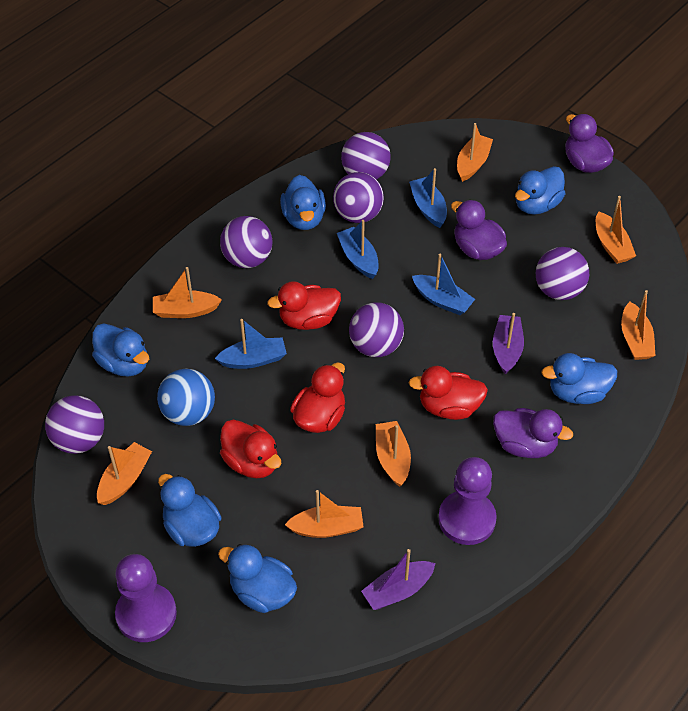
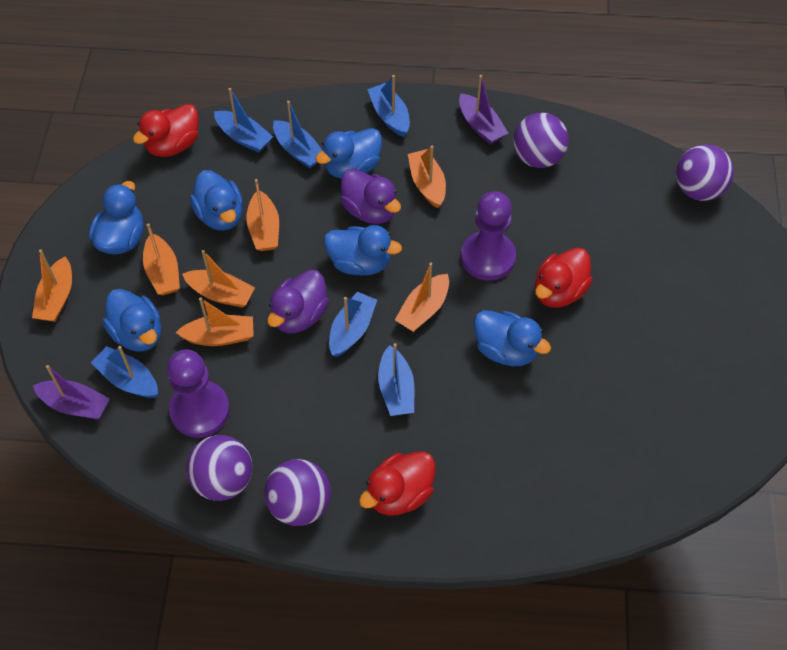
blue ball: 1 -> 0
blue boat: 4 -> 6
purple ball: 6 -> 4
purple duck: 3 -> 2
red duck: 4 -> 3

